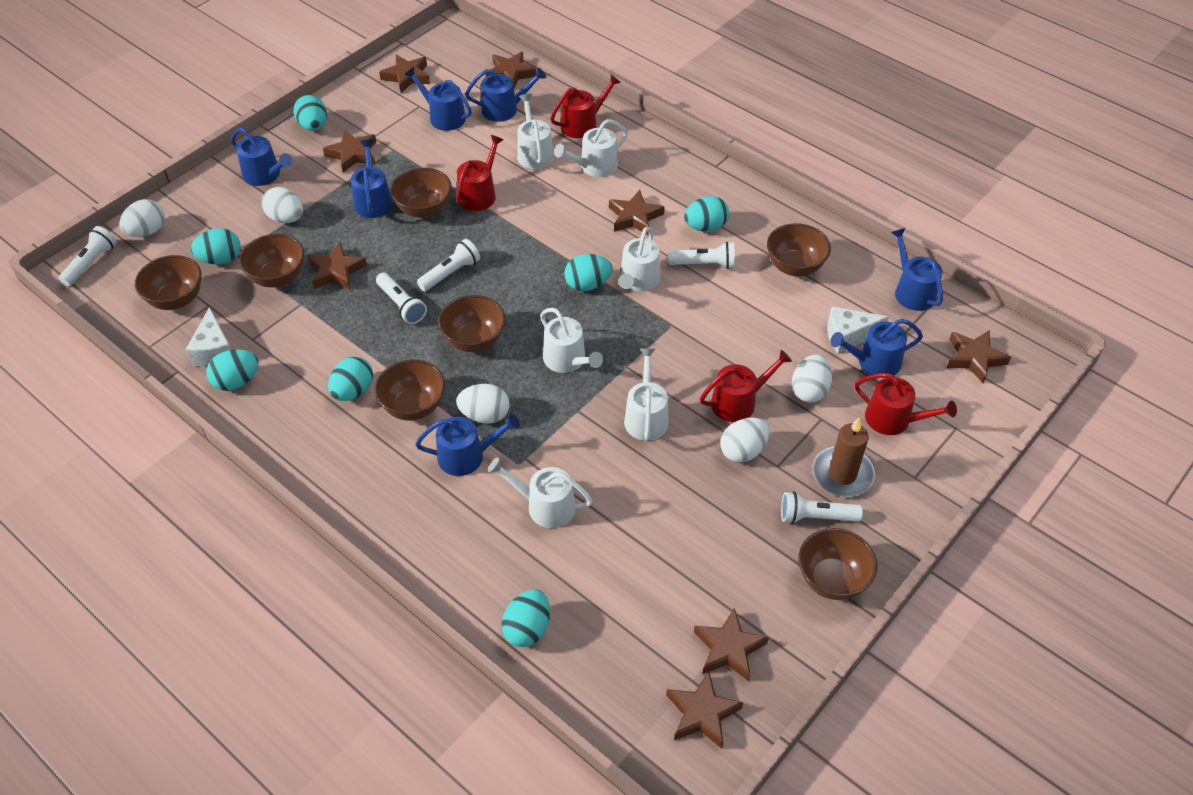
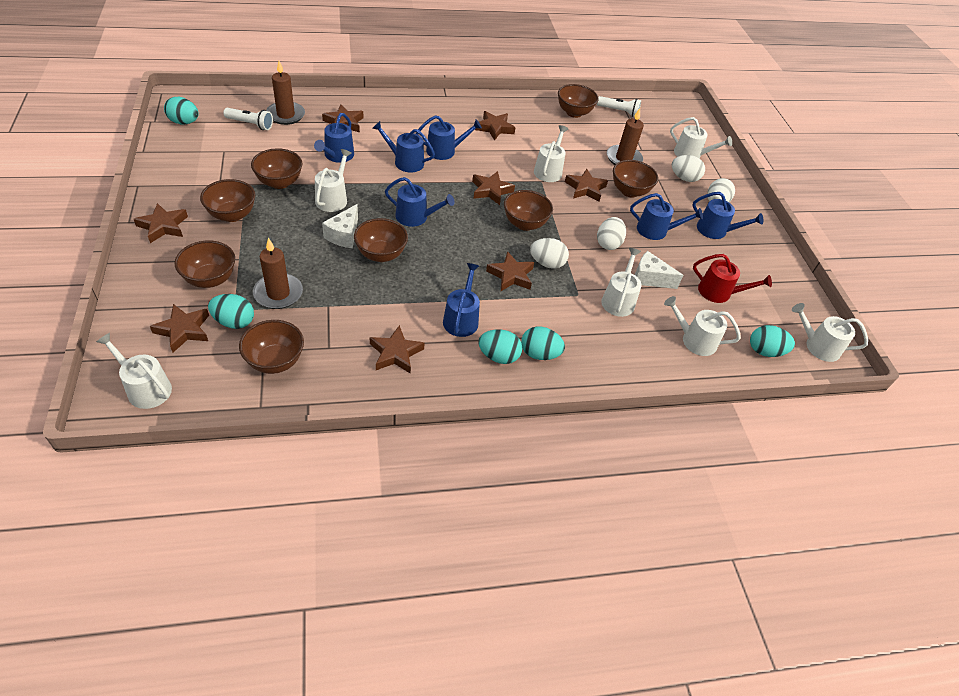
brown bowl: 7 -> 8
brown candle: 1 -> 3
red watering can: 4 -> 1
turquoise egg: 7 -> 5
white egg: 5 -> 4
white flashlight: 5 -> 2
white watering can: 6 -> 7

